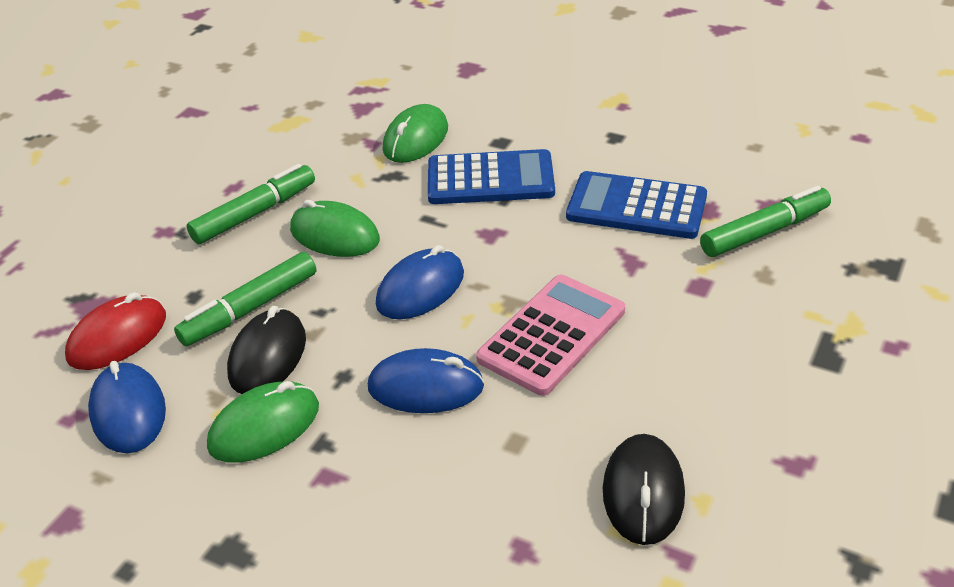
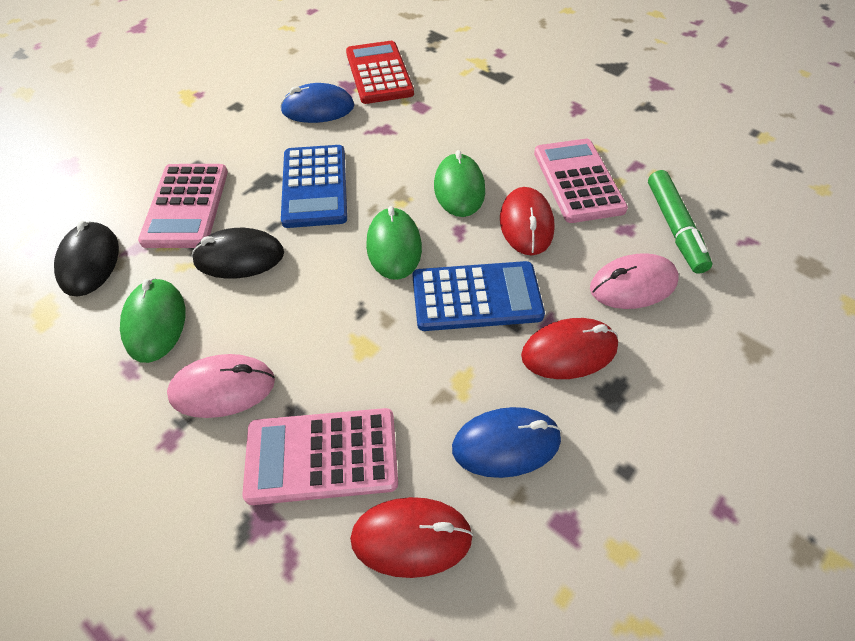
blue mouse: 3 -> 2
green marker: 3 -> 1
pink calculator: 1 -> 3
pink mouse: 0 -> 2
red calculator: 0 -> 1
red mouse: 1 -> 3

